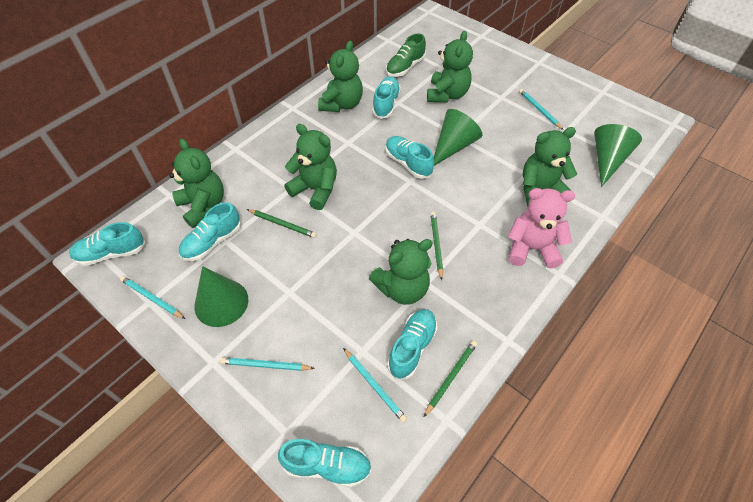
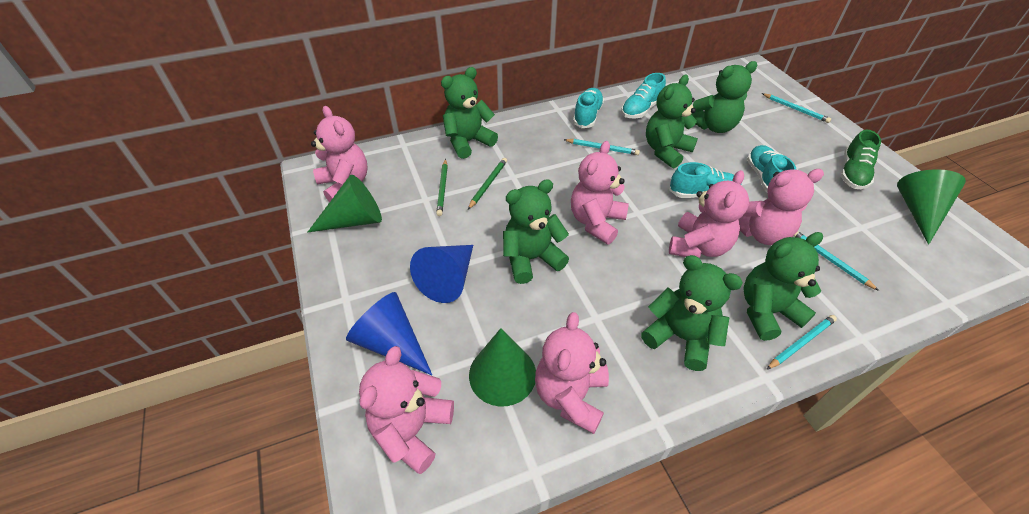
blue cone: 0 -> 2
green pencil: 3 -> 2
pink teddy bear: 1 -> 6
turquoise shoe: 6 -> 4

